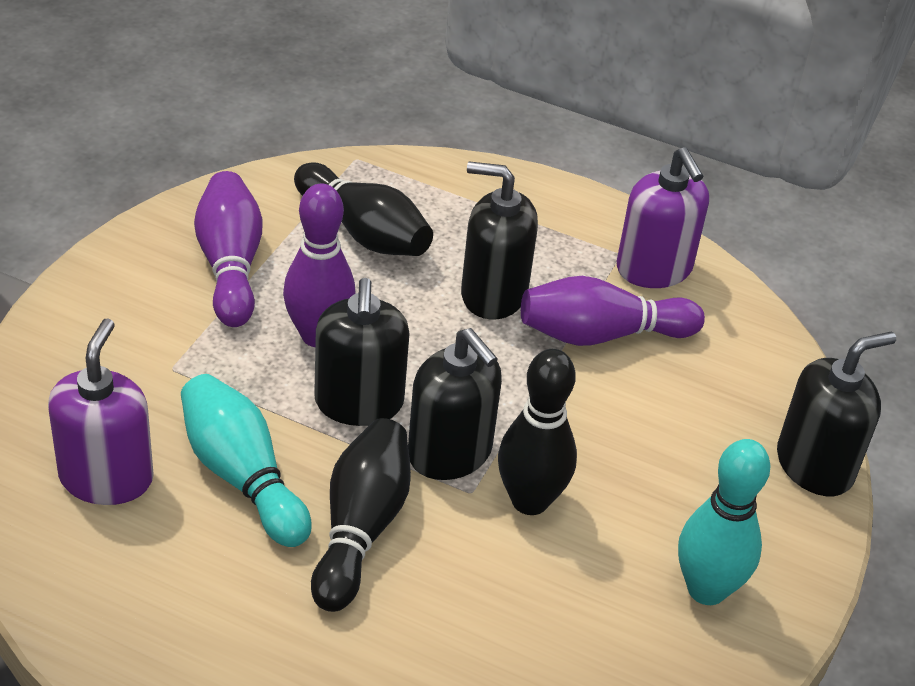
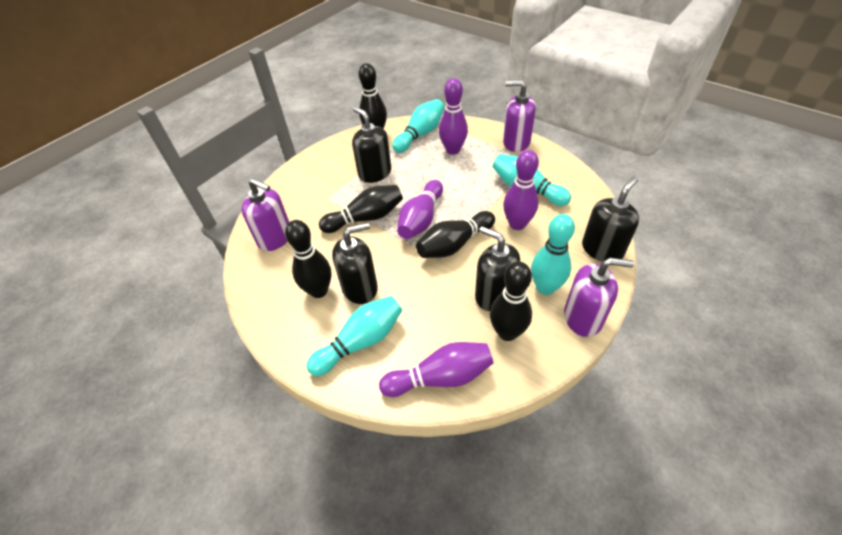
black bowling pin: 3 -> 5
purple bowling pin: 3 -> 4
purple soap dispenser: 2 -> 3
turquoise bowling pin: 2 -> 4

